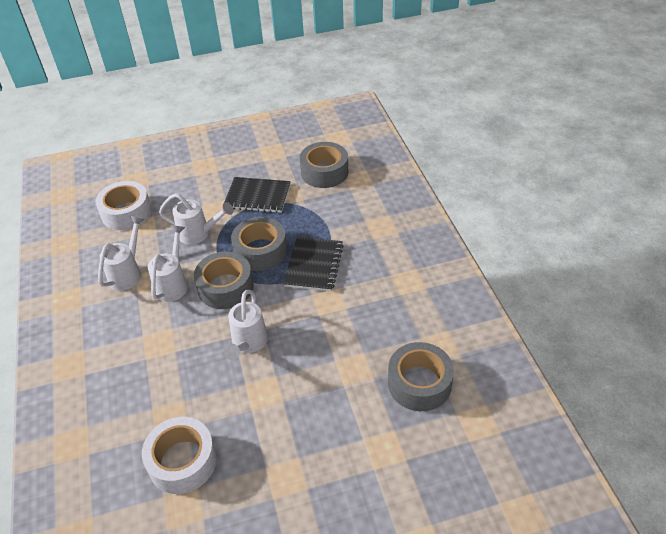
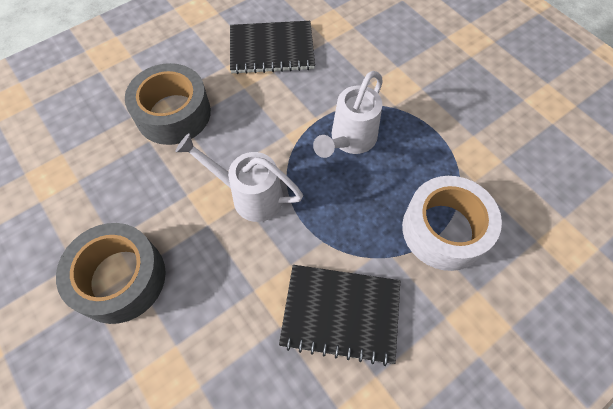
grey tape: 4 -> 2
white tape: 2 -> 1
white watering can: 4 -> 2

